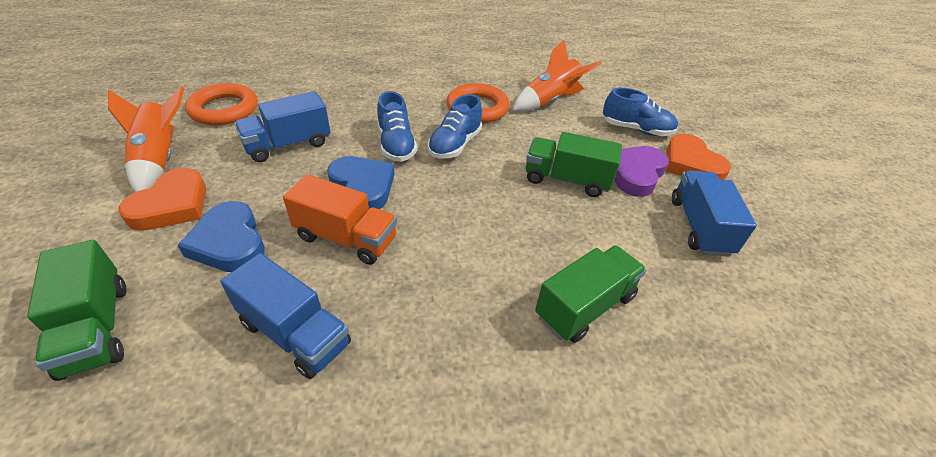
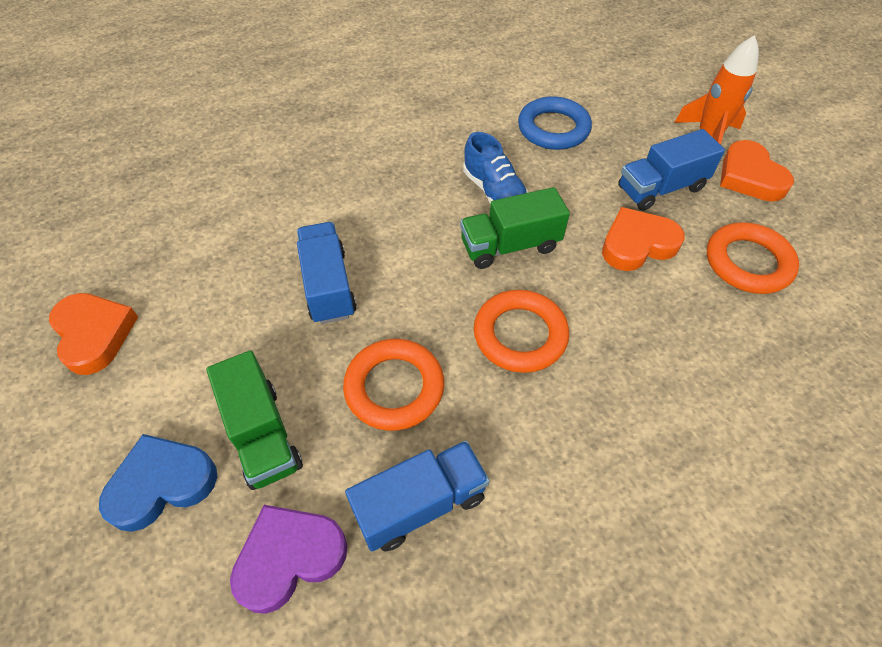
blue heart: 2 -> 1
blue ring: 0 -> 1
blue shoe: 3 -> 1
green truck: 3 -> 2
orange heart: 2 -> 3
orange ring: 2 -> 3
orange rocket: 2 -> 1
orange truck: 1 -> 0

